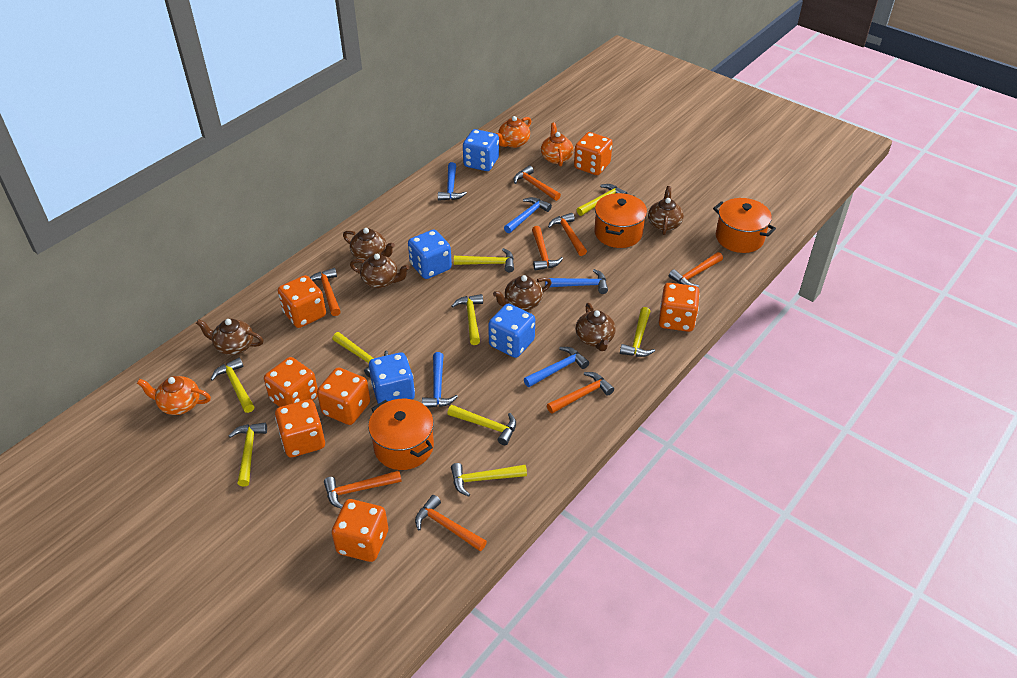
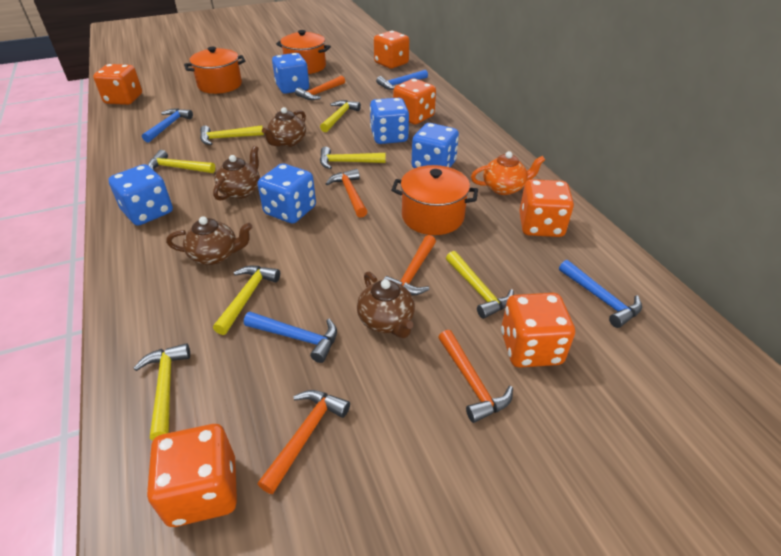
blue dice: 4 -> 5
blue hammer: 5 -> 4
brown teapot: 6 -> 4
orange dice: 7 -> 6
orange hammer: 8 -> 5
orange teapot: 3 -> 1
yellow hammer: 9 -> 7

